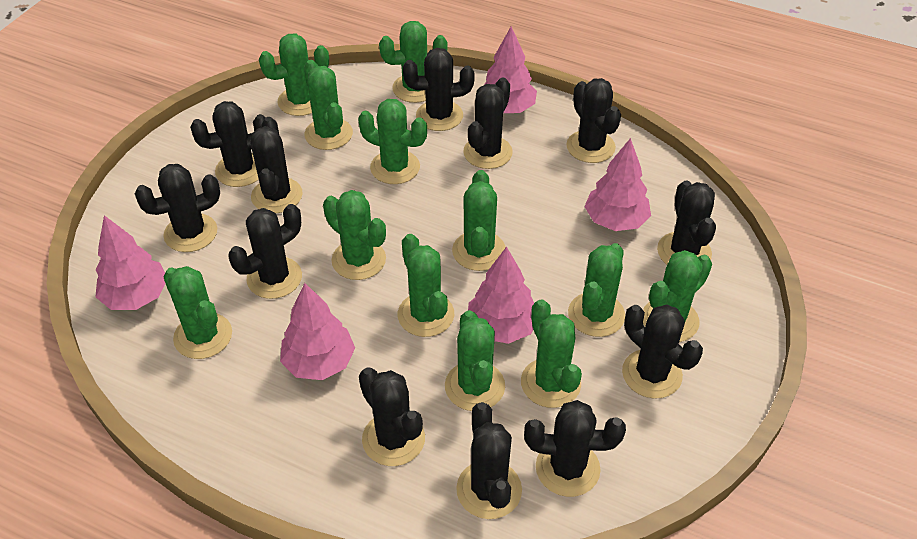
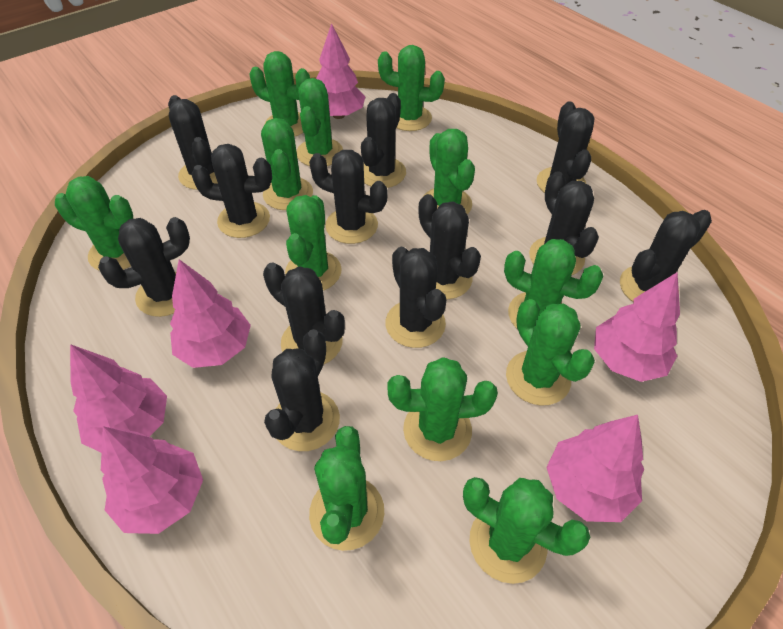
pink tree: 5 -> 6

